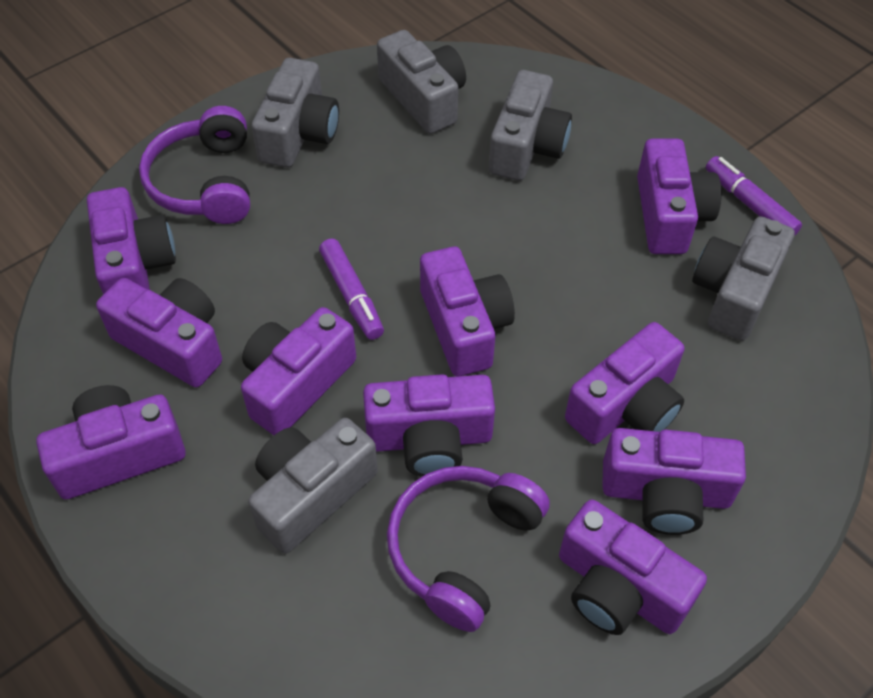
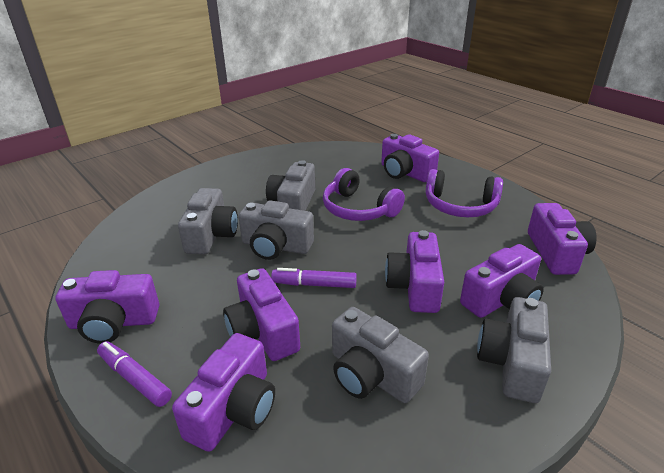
purple camera: 10 -> 7

